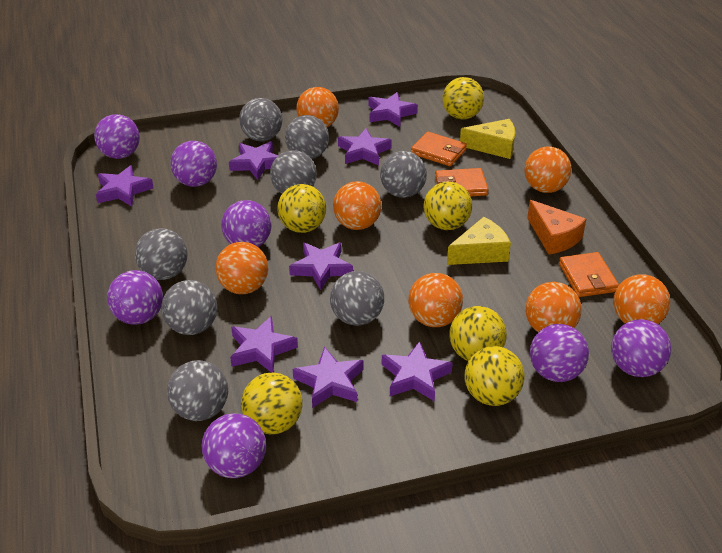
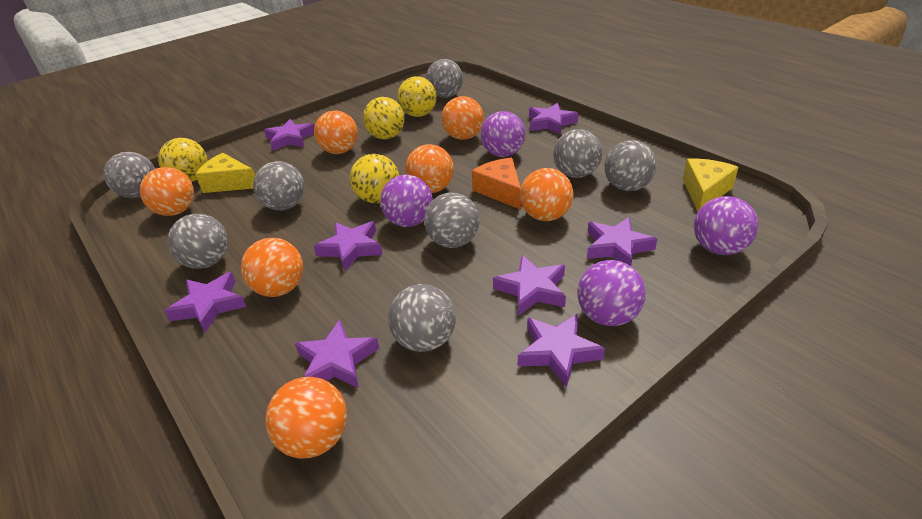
orange wallet: 3 -> 0
purple ball: 7 -> 4
yellow ball: 6 -> 4

